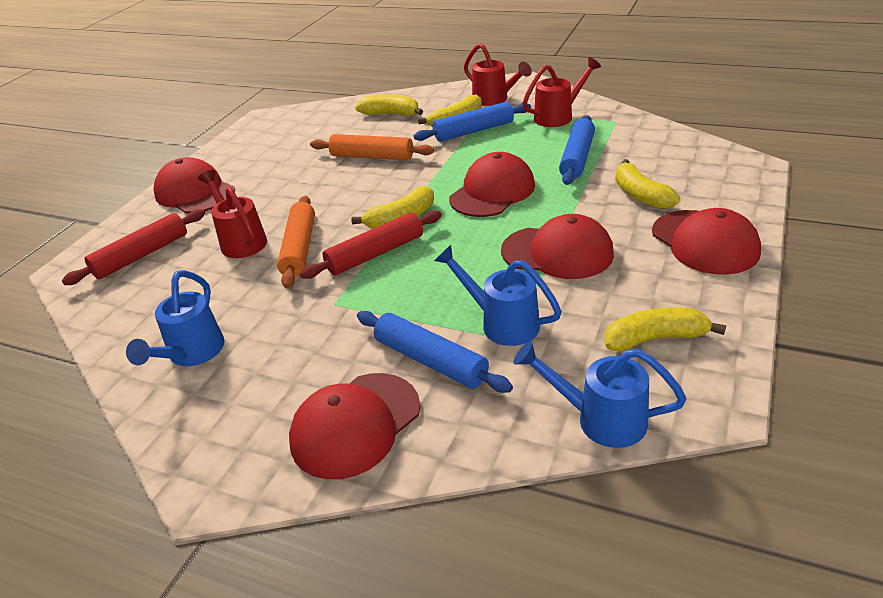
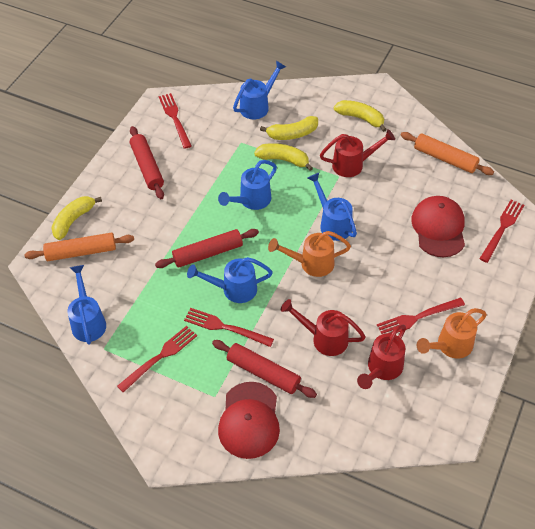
blue rolling pin: 3 -> 0
blue watering can: 3 -> 5
orange watering can: 0 -> 2
red cap: 5 -> 2
red fork: 0 -> 5
red rolling pin: 2 -> 3
yellow banana: 5 -> 4

